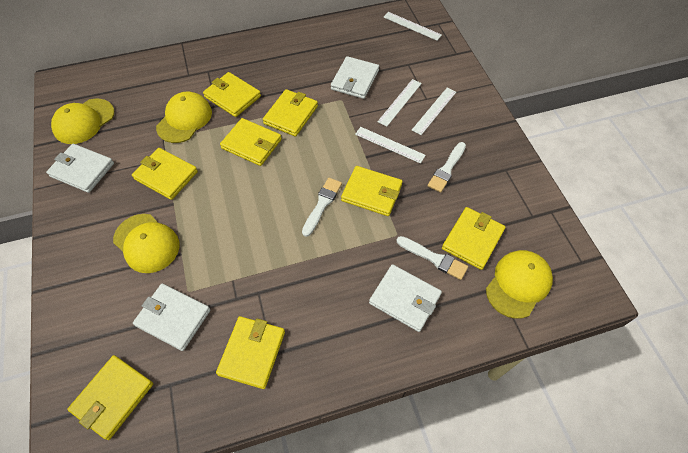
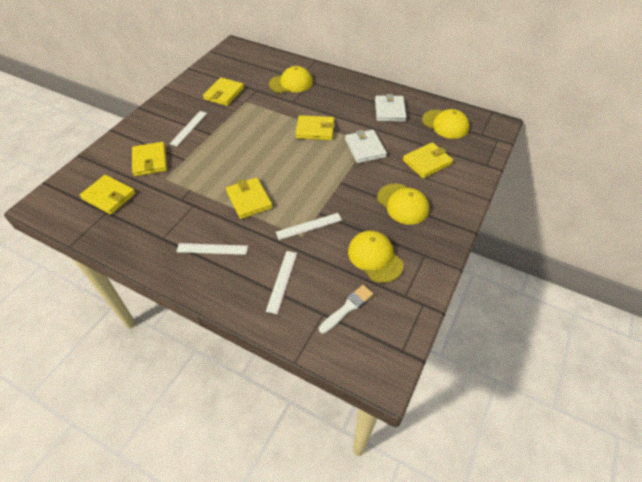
white brush: 3 -> 1
white wallet: 4 -> 2
yellow wallet: 8 -> 6

